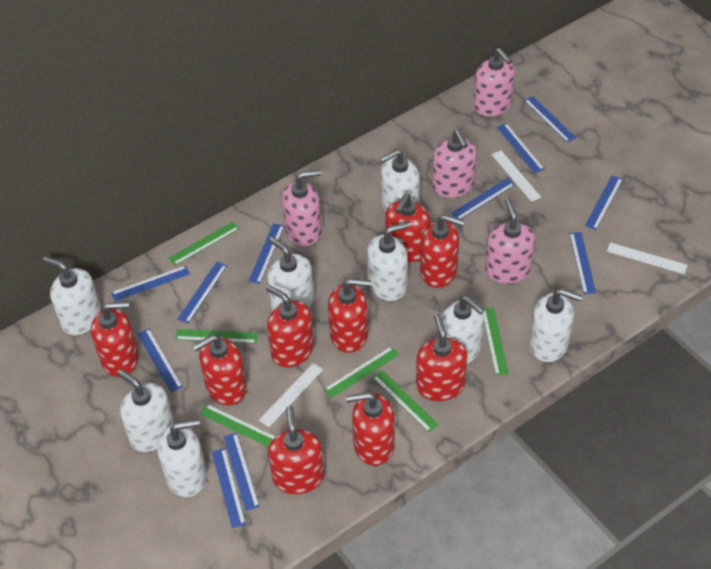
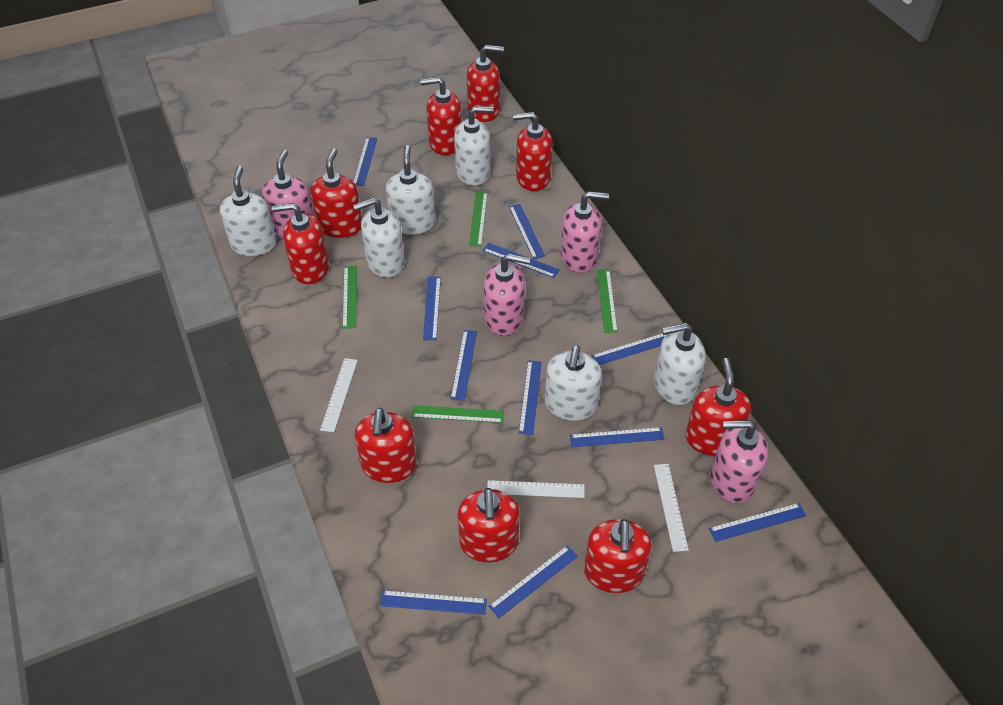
green ruler: 6 -> 4
white soap dispenser: 8 -> 6

